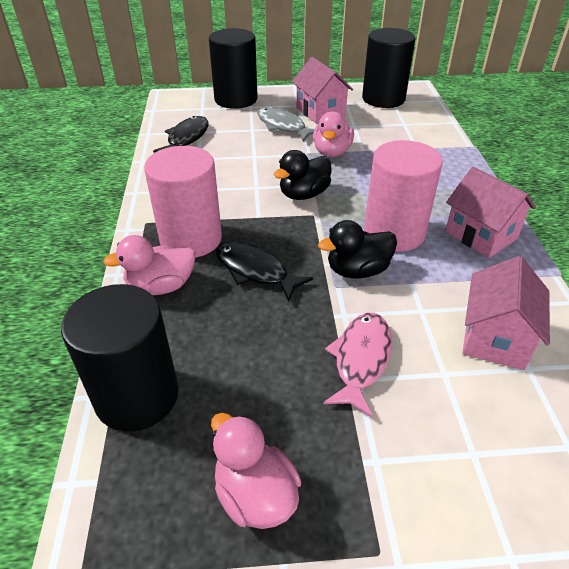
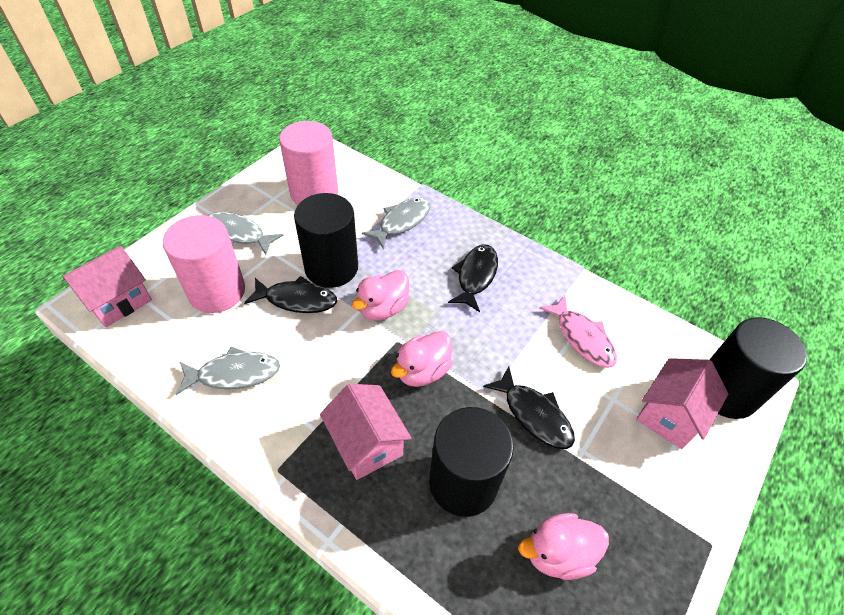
black duck: 2 -> 0
black fish: 2 -> 3
grey fish: 1 -> 3

